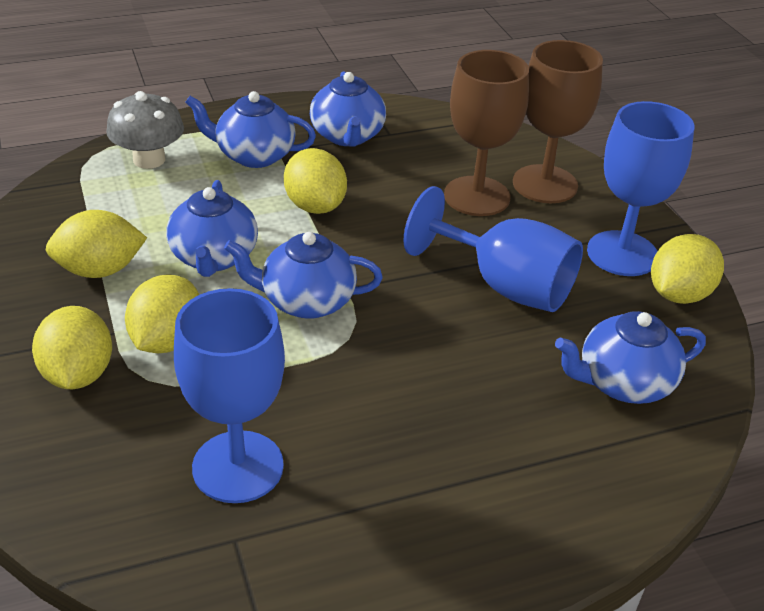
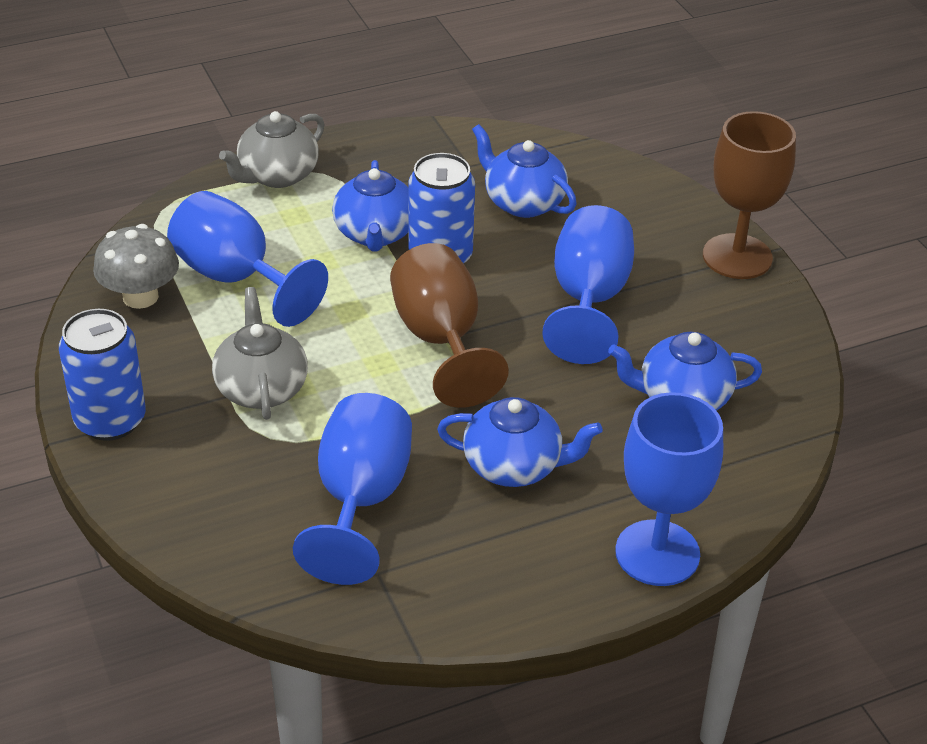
blue can: 0 -> 2
blue goblet: 3 -> 4
blue teapot: 5 -> 4
grey teapot: 0 -> 2
yellow lemon: 5 -> 0

